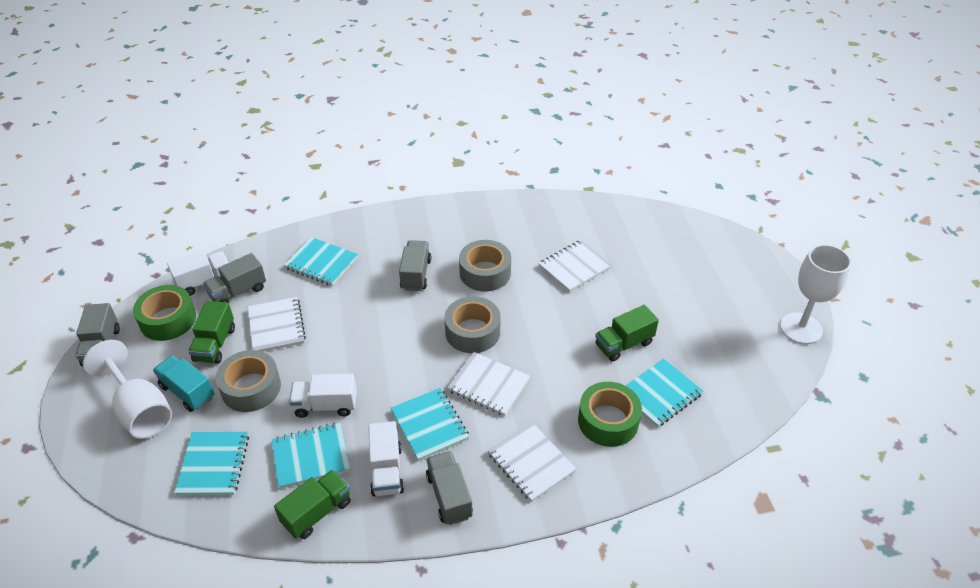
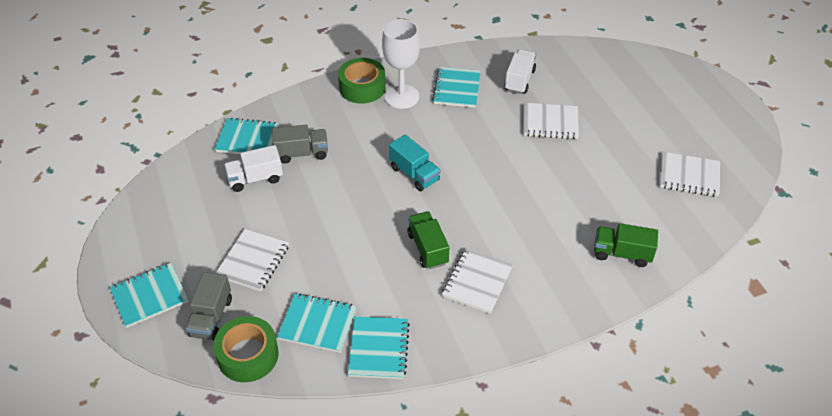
green truck: 3 -> 2
grey tape: 3 -> 0
grey truck: 4 -> 2
white goblet: 2 -> 1
white truck: 3 -> 2

